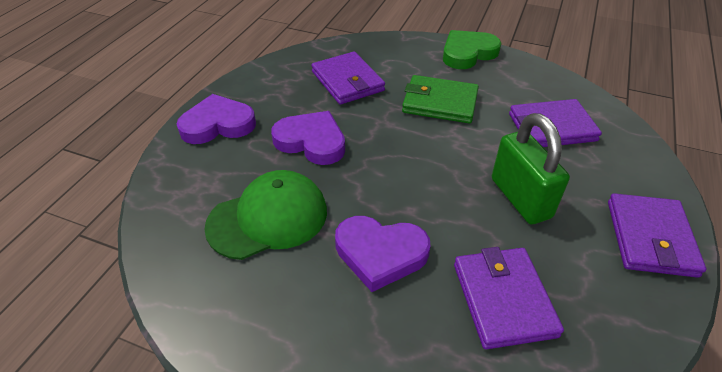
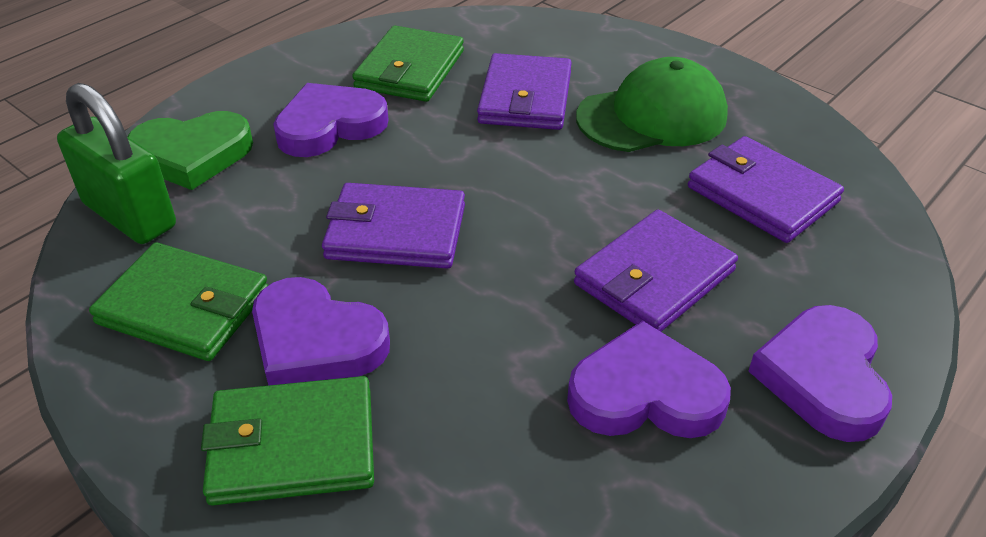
green wallet: 1 -> 3
purple heart: 3 -> 4

